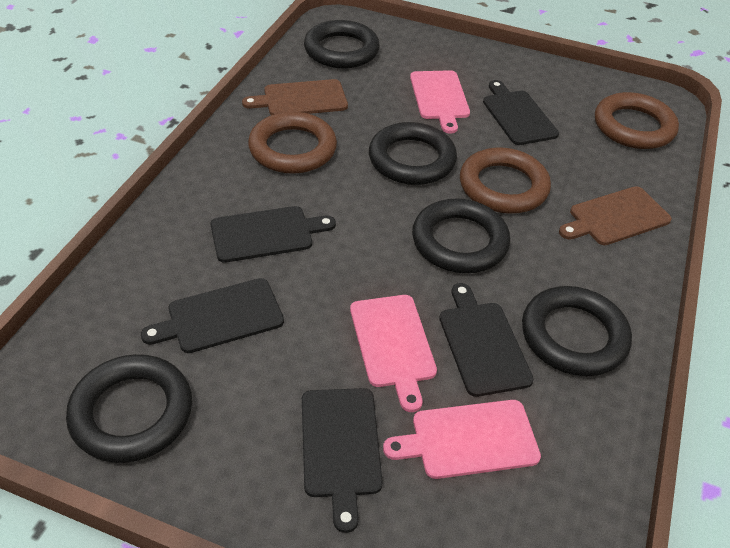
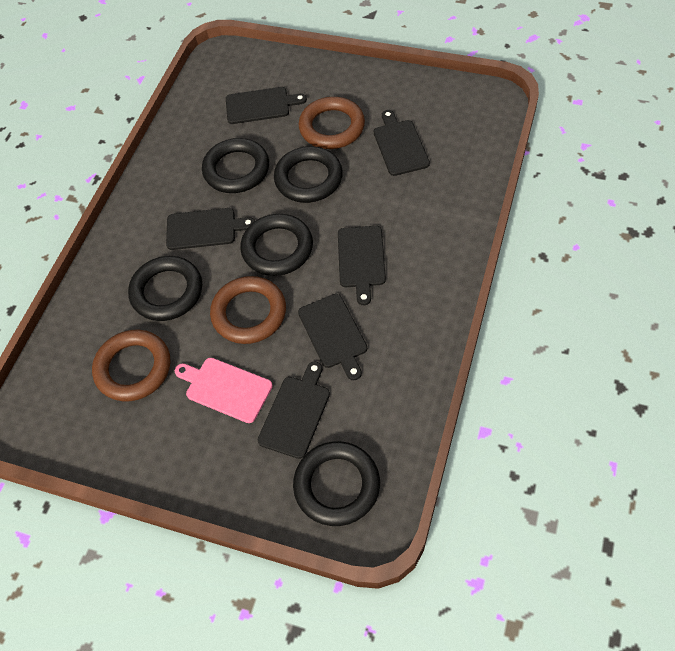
black cutting board: 5 -> 6
brown cutting board: 2 -> 0
pink cutting board: 3 -> 1

